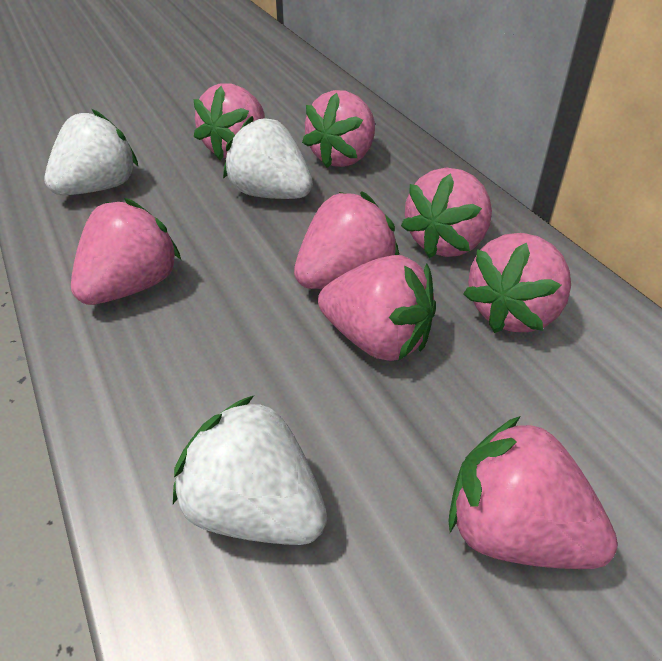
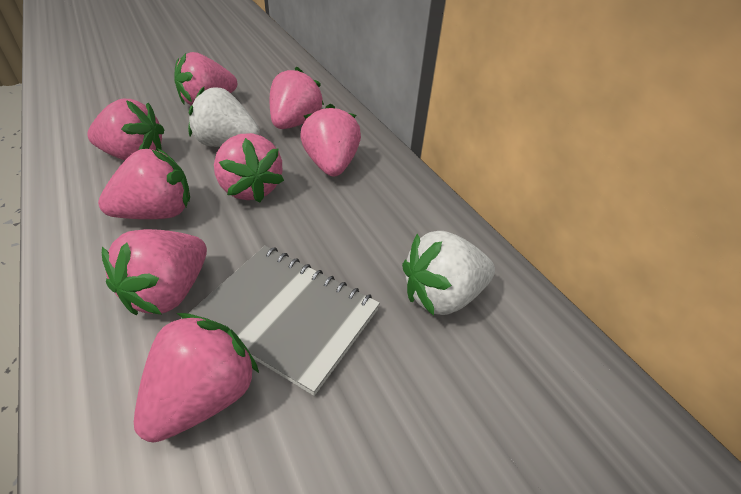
grey notebook: 0 -> 1
white strawberry: 3 -> 2

